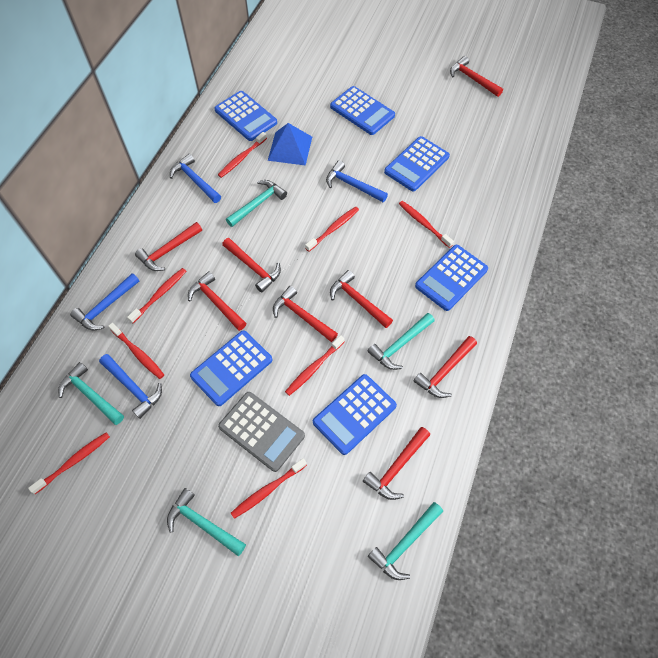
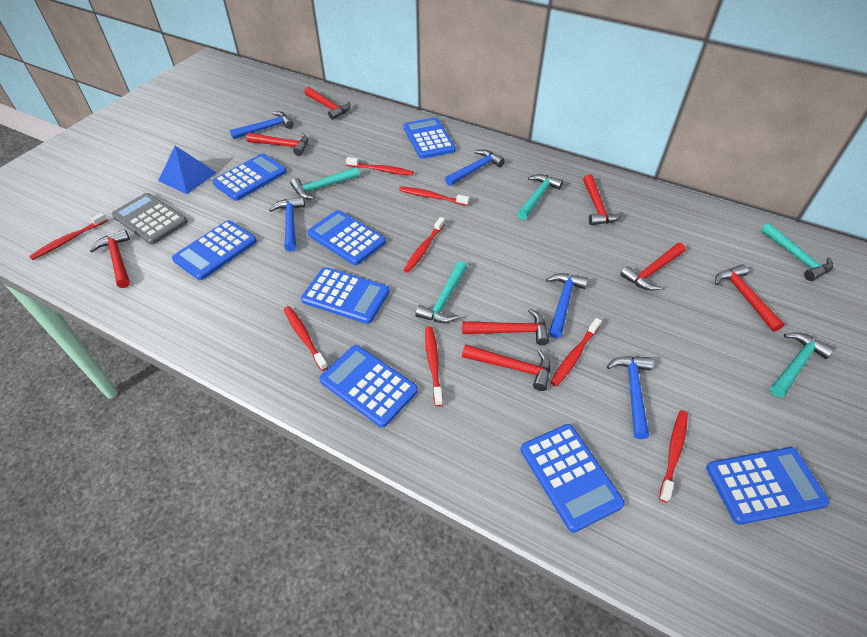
blue calculator: 6 -> 8
blue hammer: 4 -> 5

